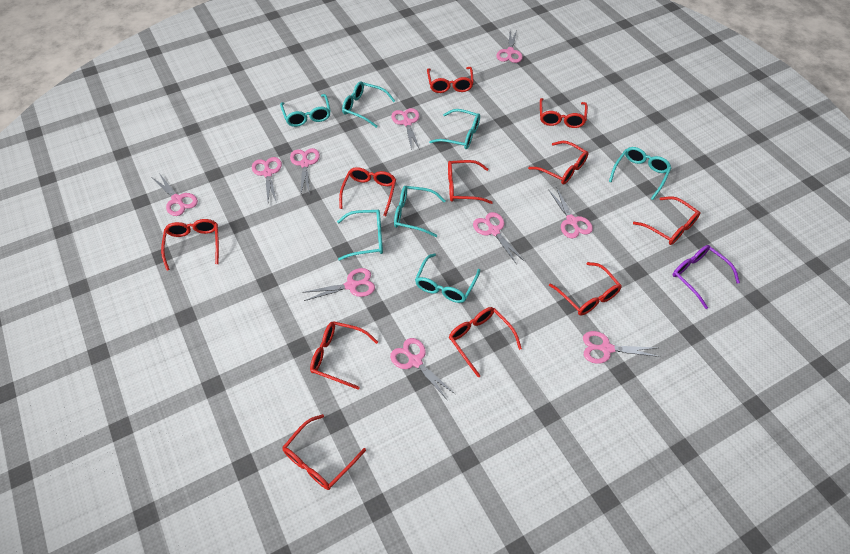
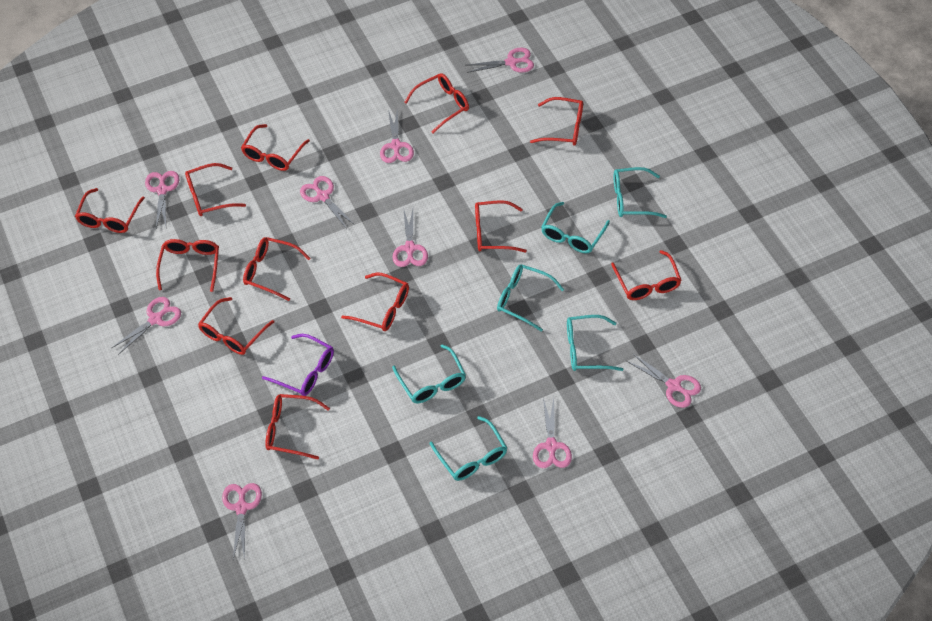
pink scissors: 10 -> 9
red glasses: 11 -> 12
turquoise glasses: 7 -> 6

